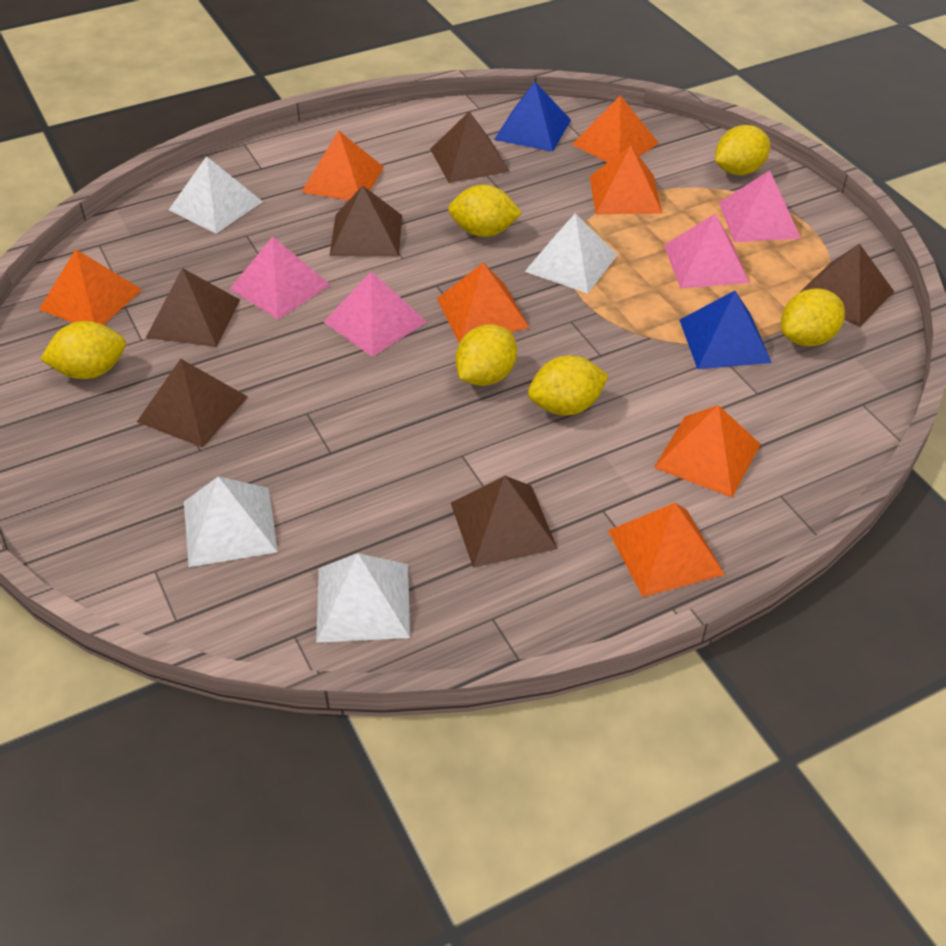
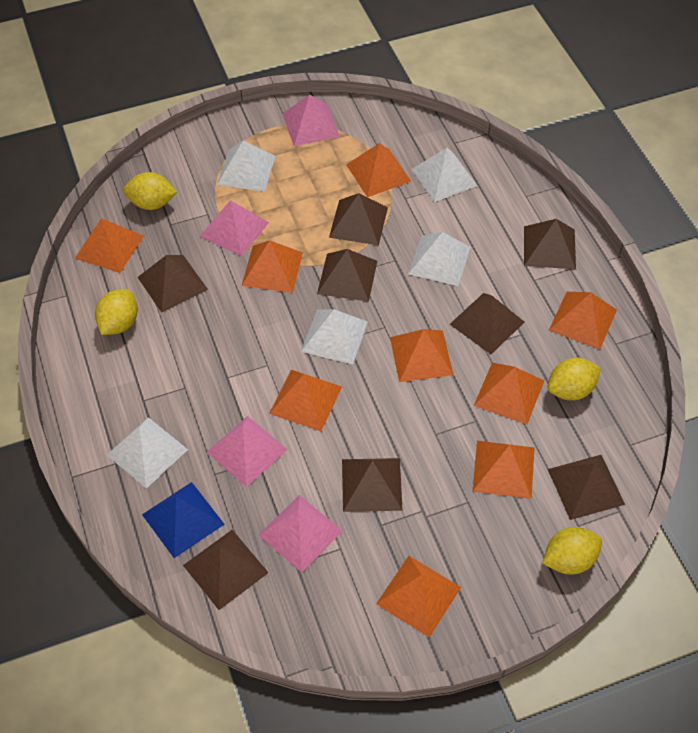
blue pyramid: 2 -> 1
brown pyramid: 6 -> 8
orange pyramid: 7 -> 9
white pyramid: 4 -> 5
yellow lemon: 6 -> 4

